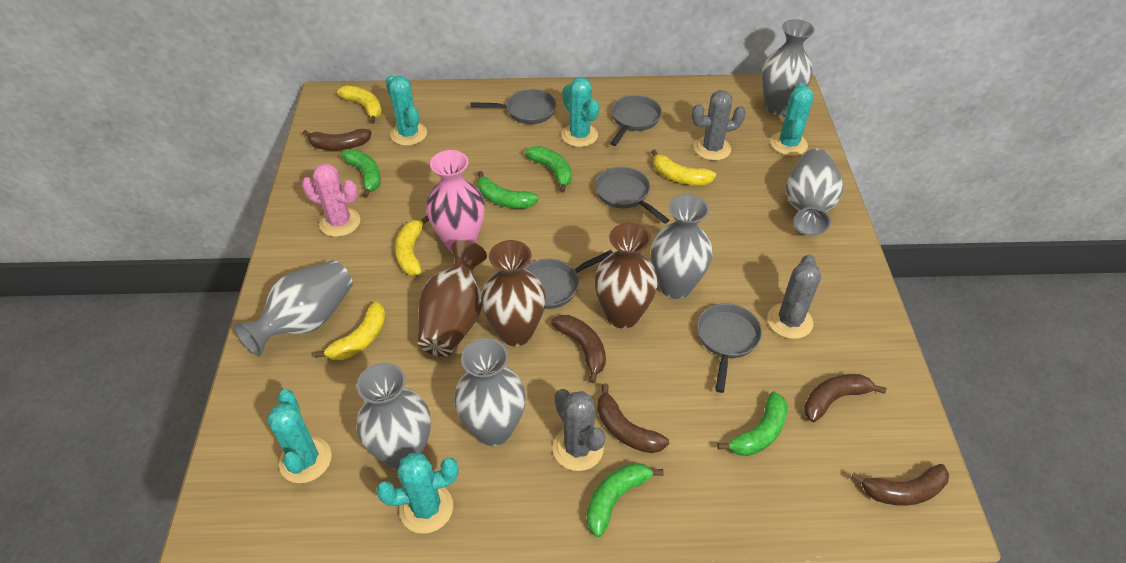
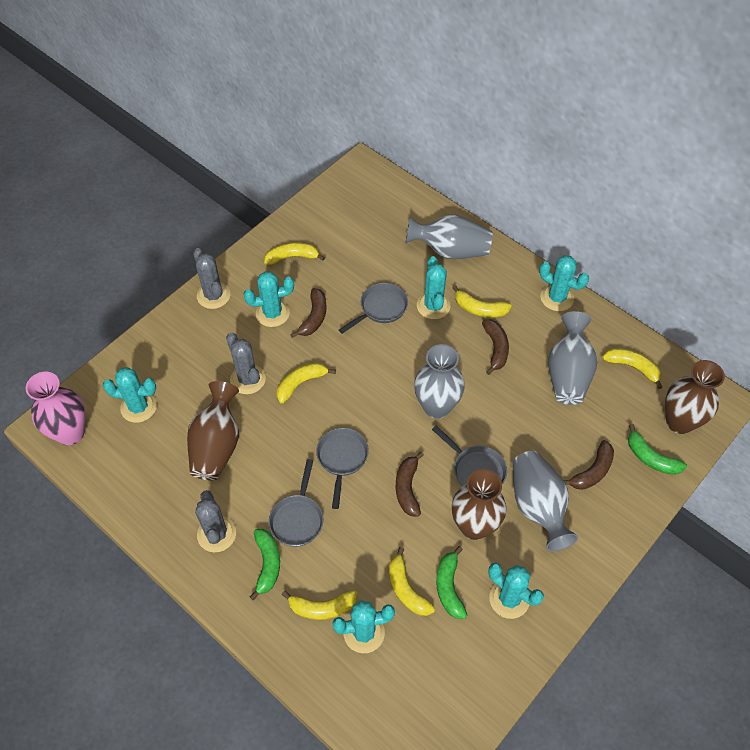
brown banana: 5 -> 4
green banana: 5 -> 3
grey pan: 5 -> 4
grey vase: 6 -> 4
pink cactus: 1 -> 0
turquoise cactus: 5 -> 6
yellow banana: 4 -> 6

